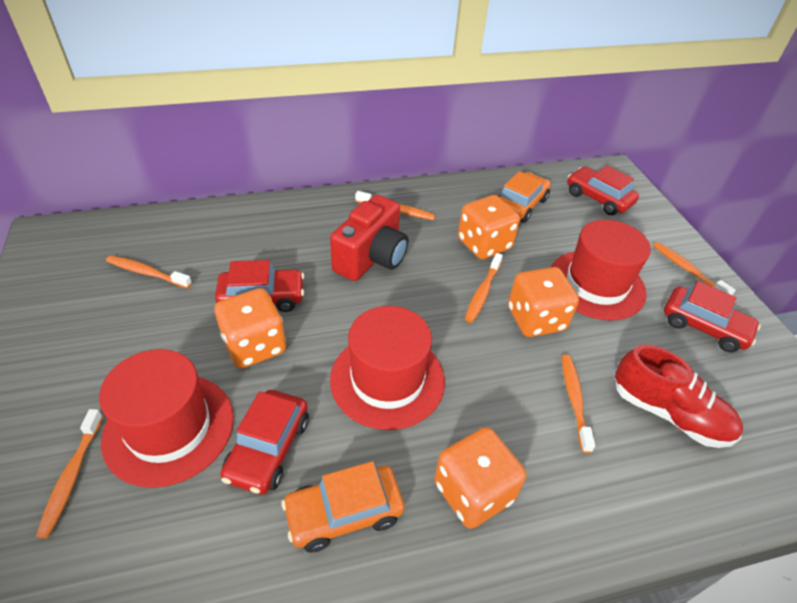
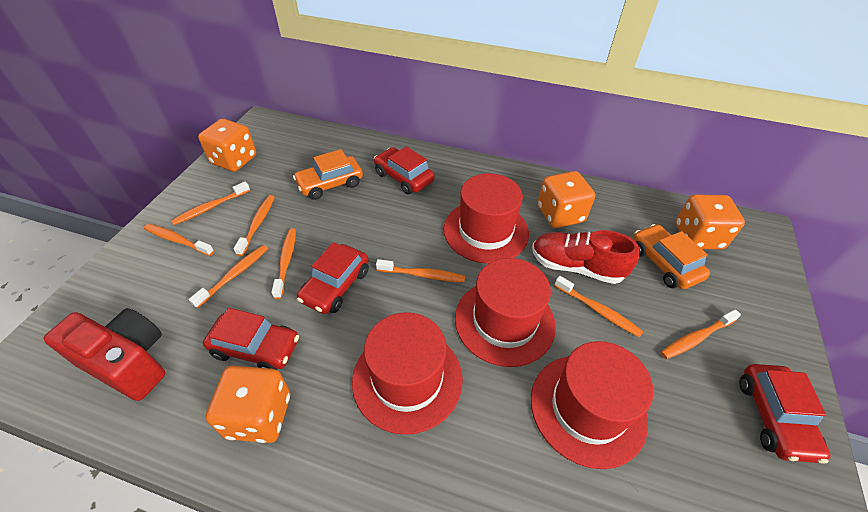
orange toothbrush: 6 -> 8
red hat: 3 -> 4

